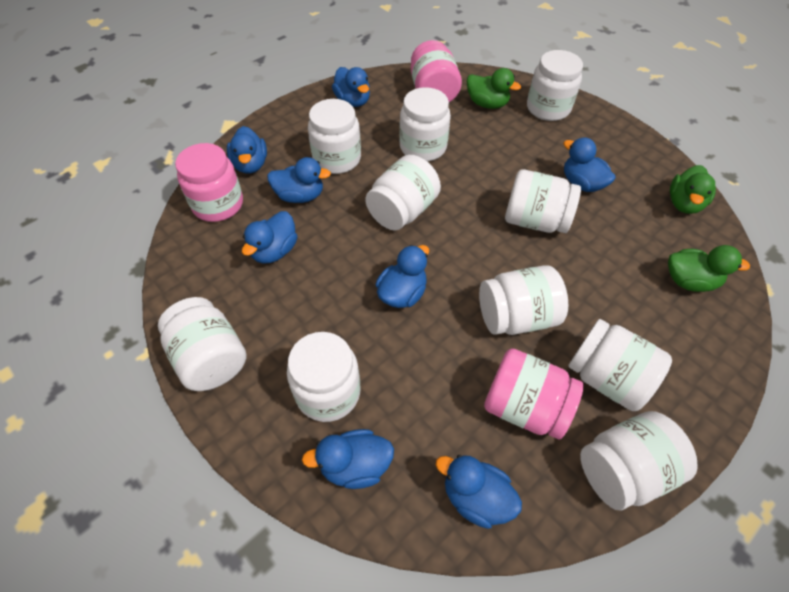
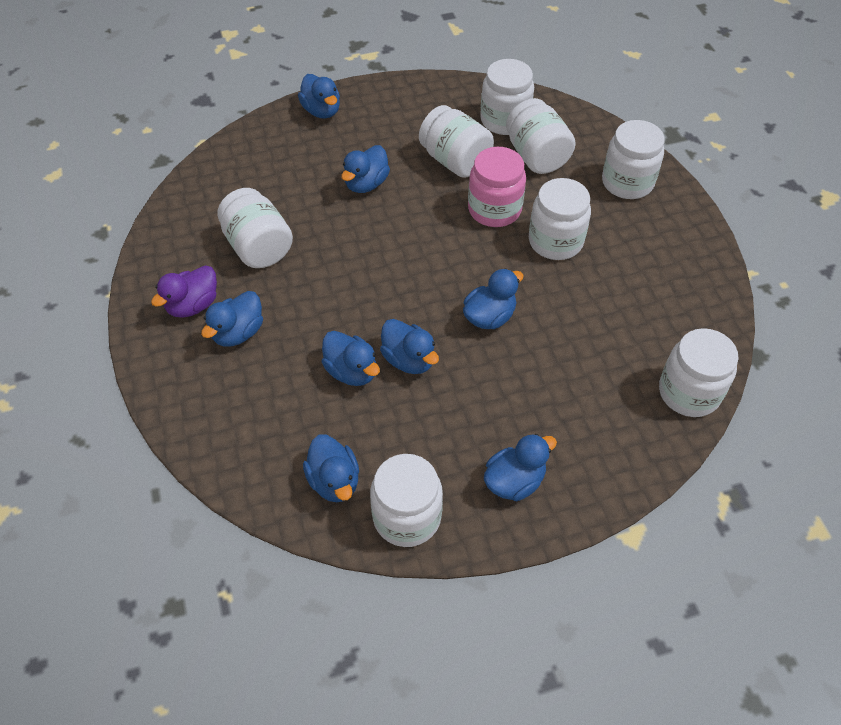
green duck: 3 -> 0
pink jar: 3 -> 1
purple duck: 0 -> 1
white jar: 10 -> 8

